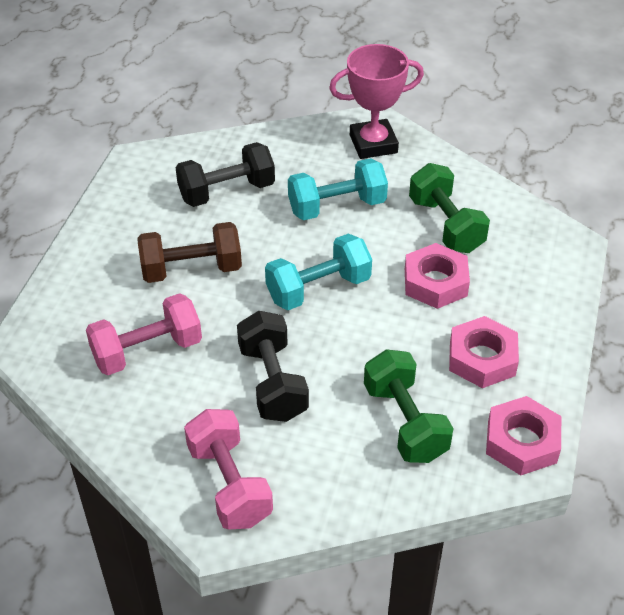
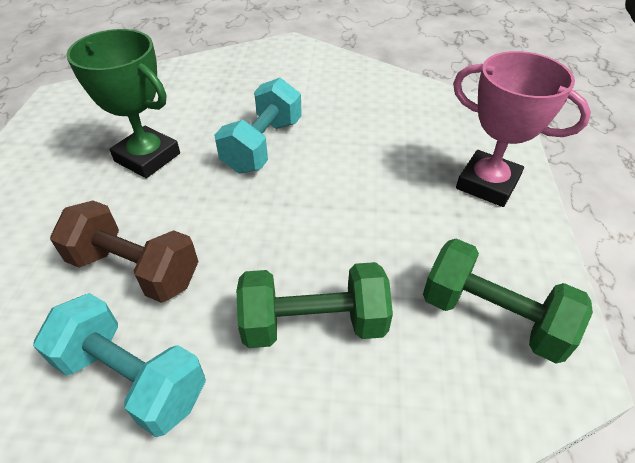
black dumbbell: 2 -> 0
green trophy: 0 -> 1
pink dumbbell: 2 -> 0
pink nut: 3 -> 0

